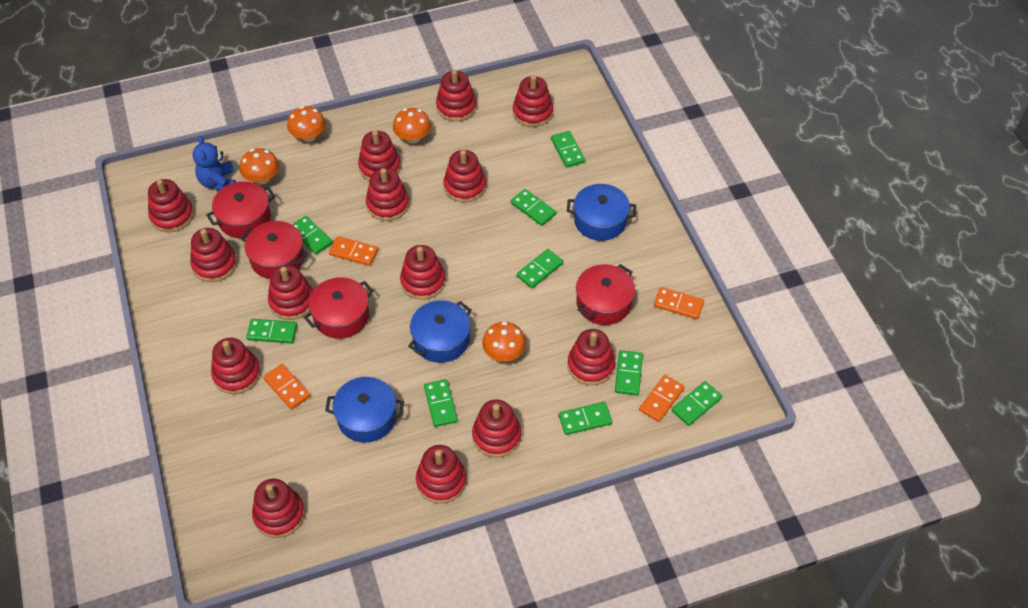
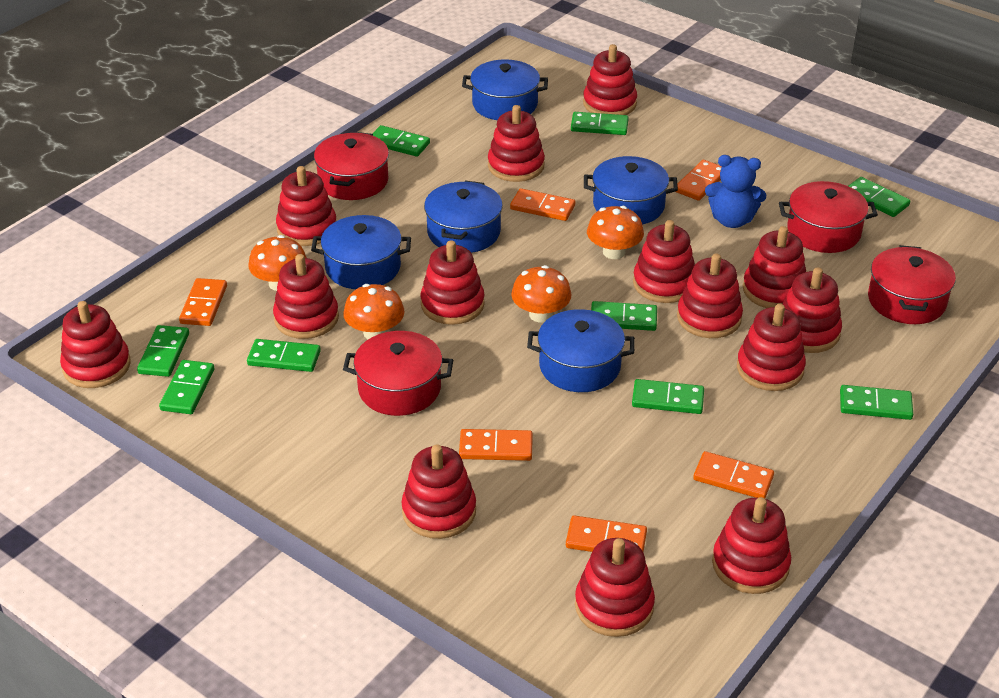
blue pot: 3 -> 5
orange domino: 4 -> 6

